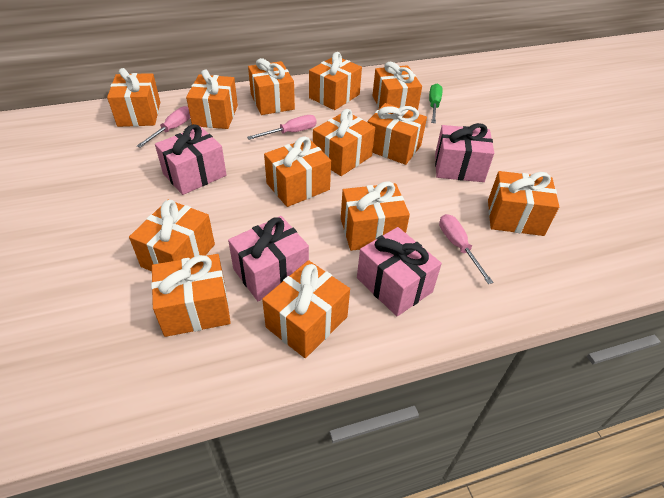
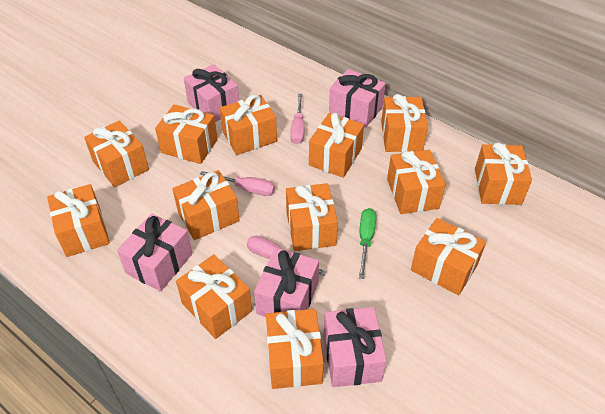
pink gift: 4 -> 5

